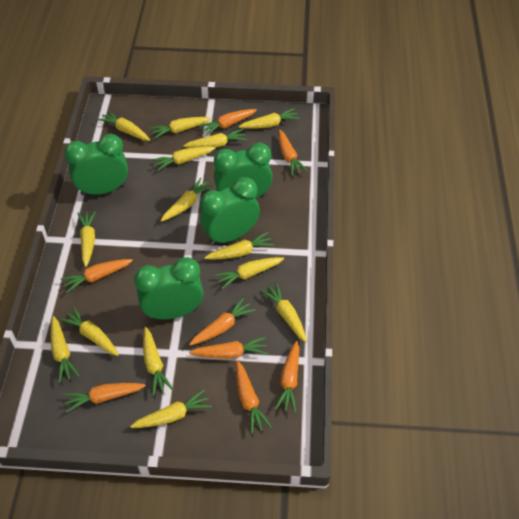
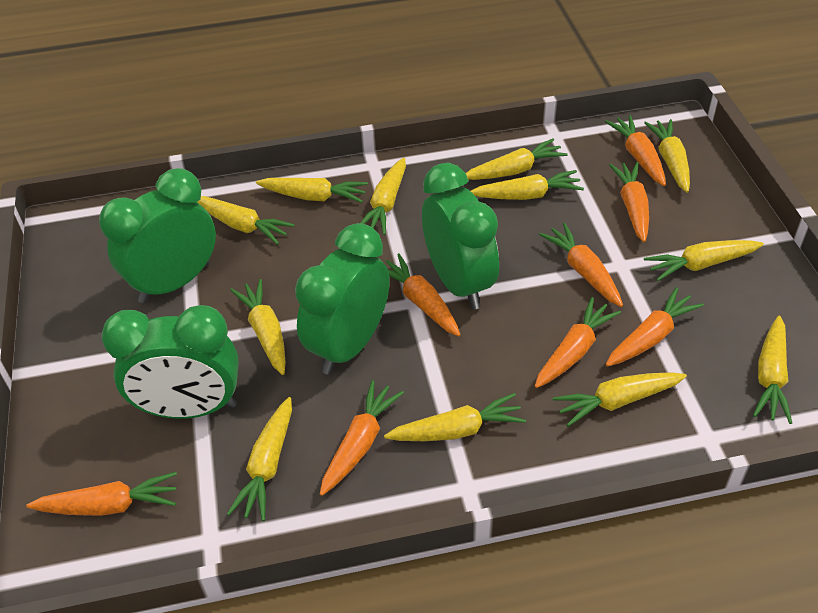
yellow carrot: 14 -> 12

